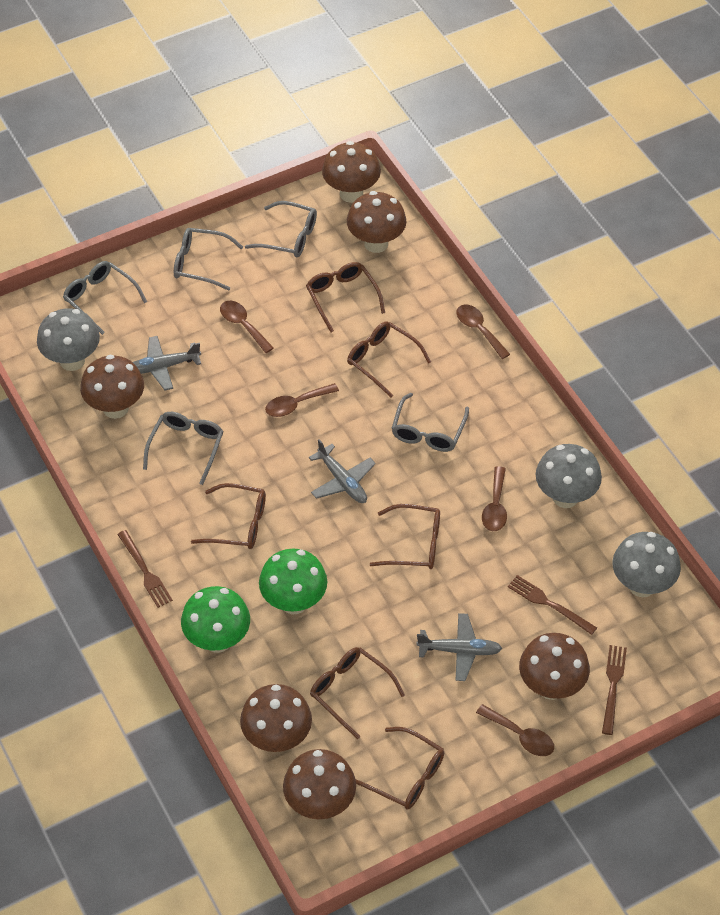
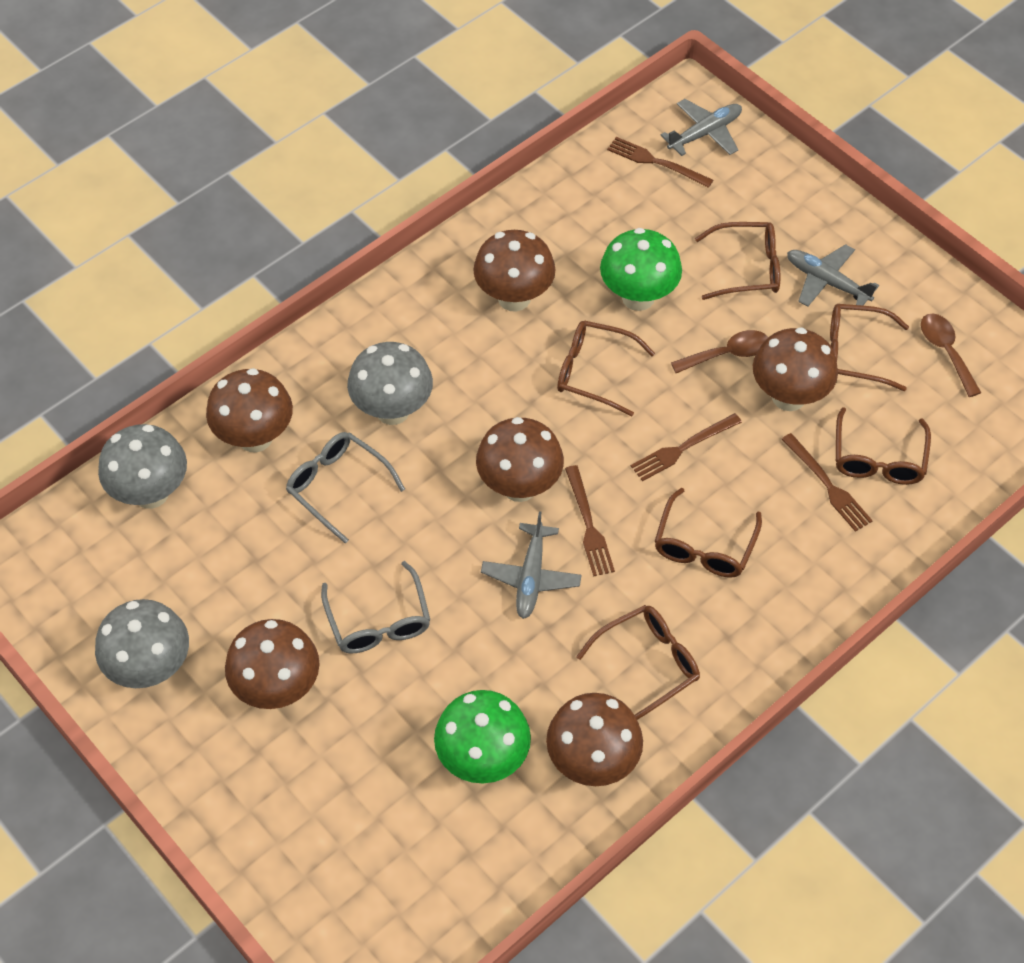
brown fork: 3 -> 4
brown spoon: 5 -> 2
grey glasses: 5 -> 2

